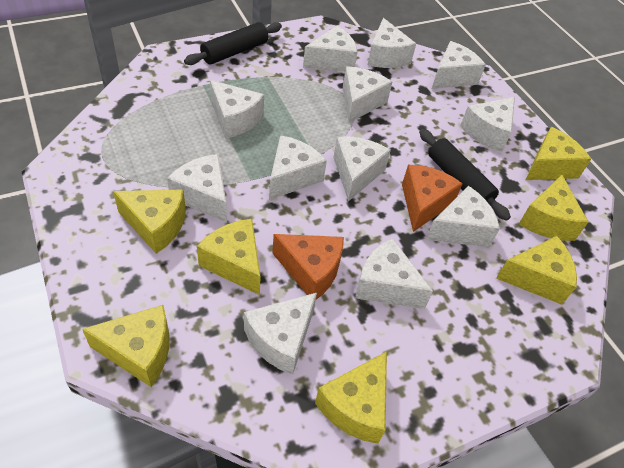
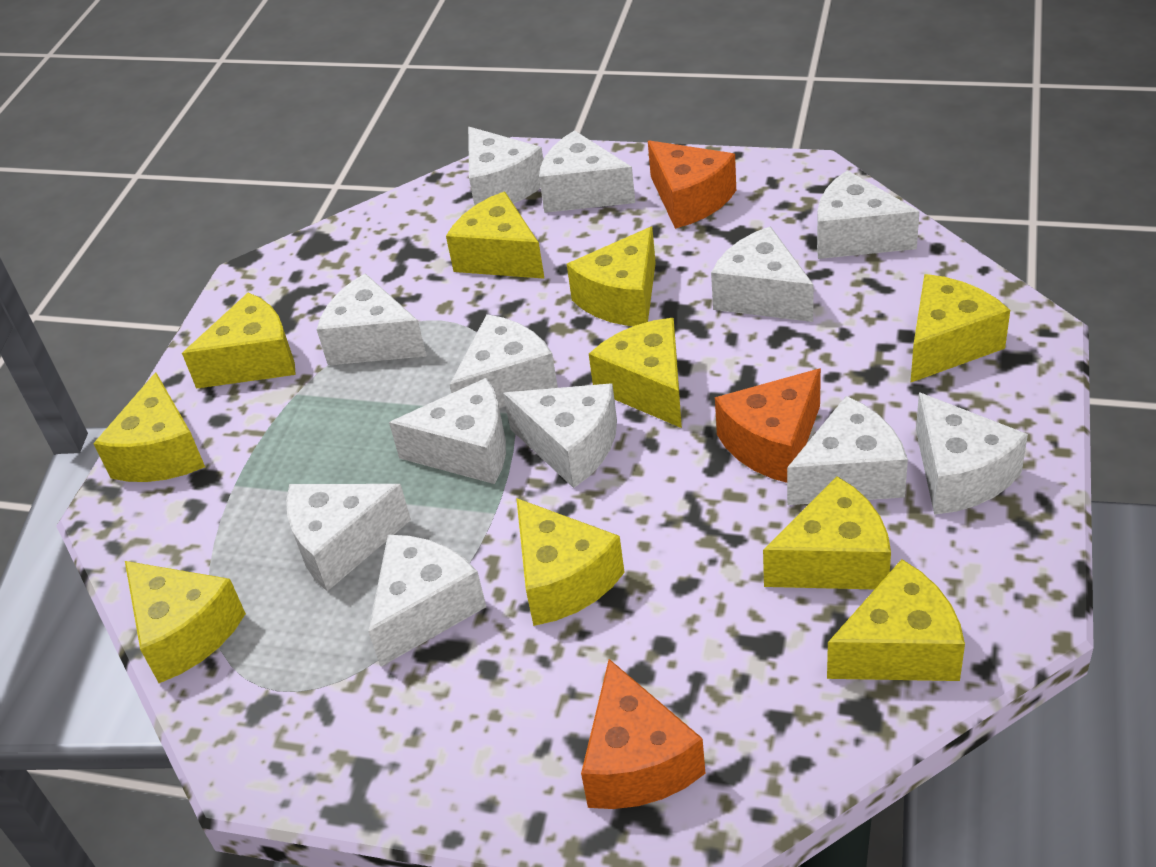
black rolling pin: 2 -> 0
orange cheese: 2 -> 3
yellow cheese: 7 -> 10

